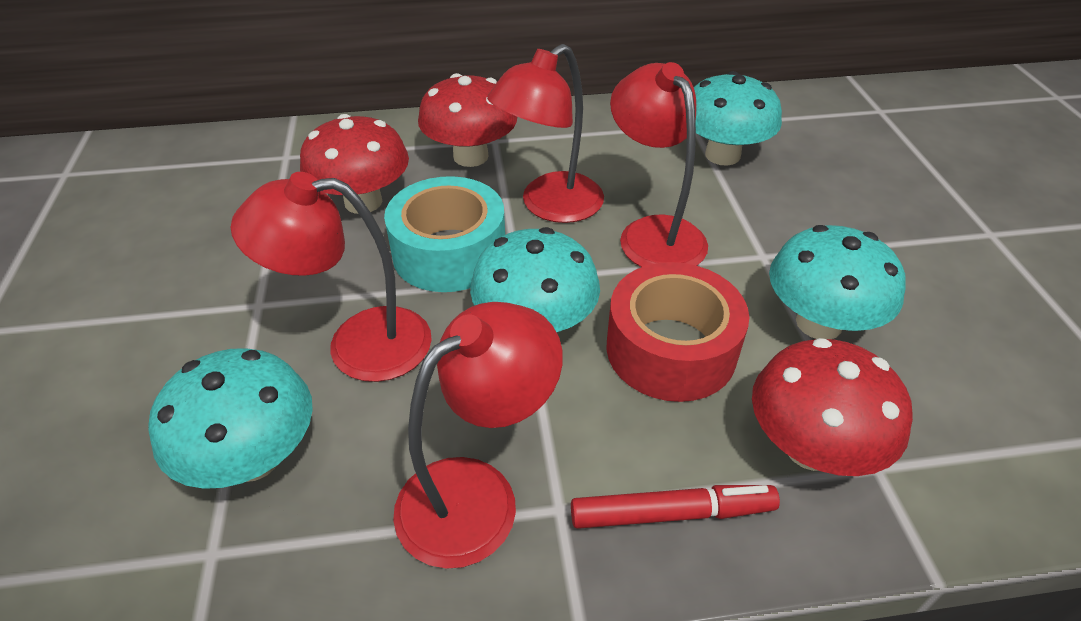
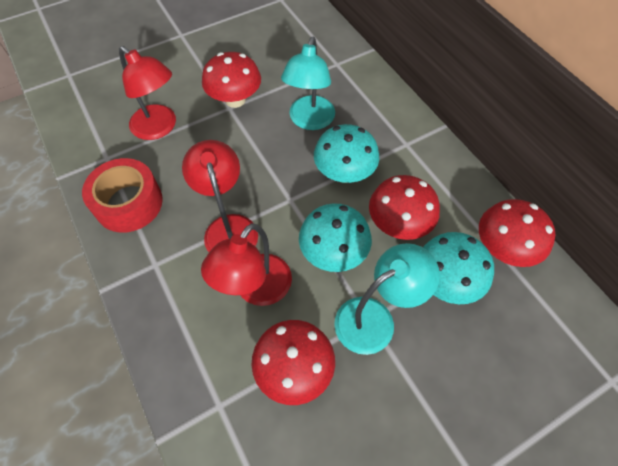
red lamp: 4 -> 3
red marker: 1 -> 0
red mushroom: 3 -> 4
turquoise lamp: 0 -> 2
turquoise mushroom: 4 -> 3
turquoise tape: 1 -> 0

